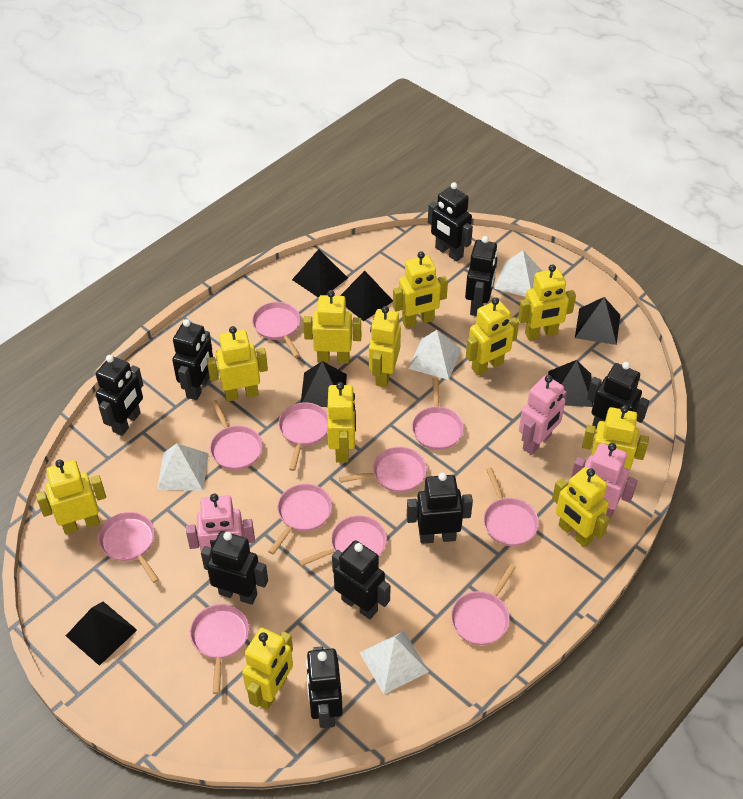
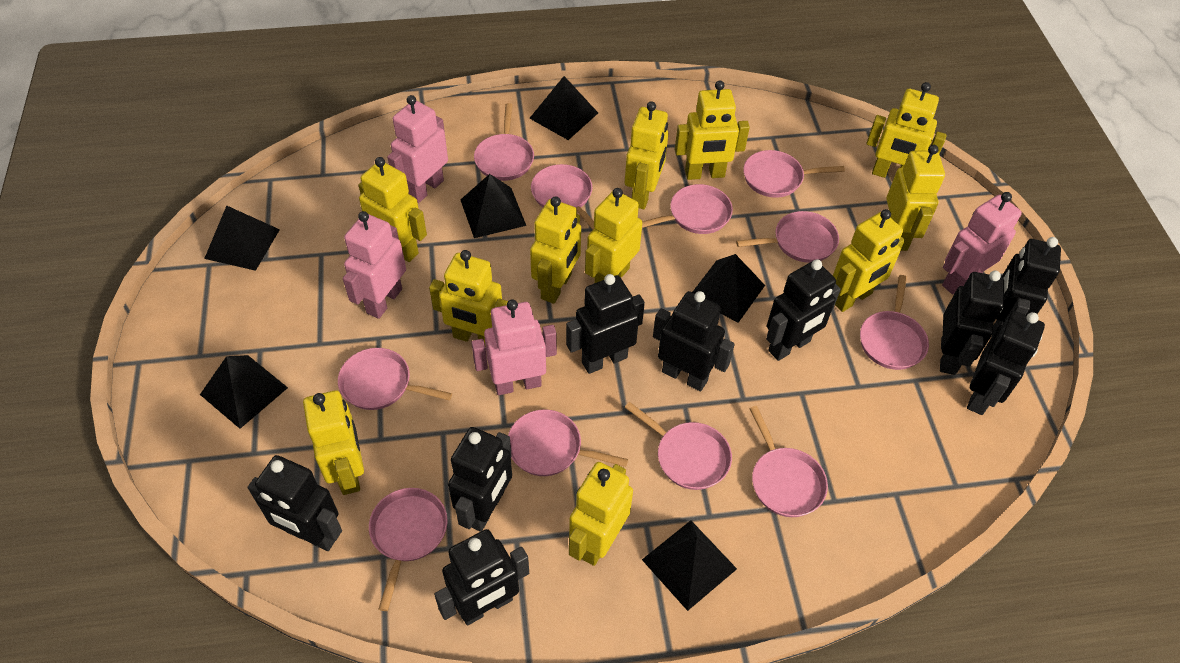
pink robot: 3 -> 4
white pyramid: 4 -> 0

